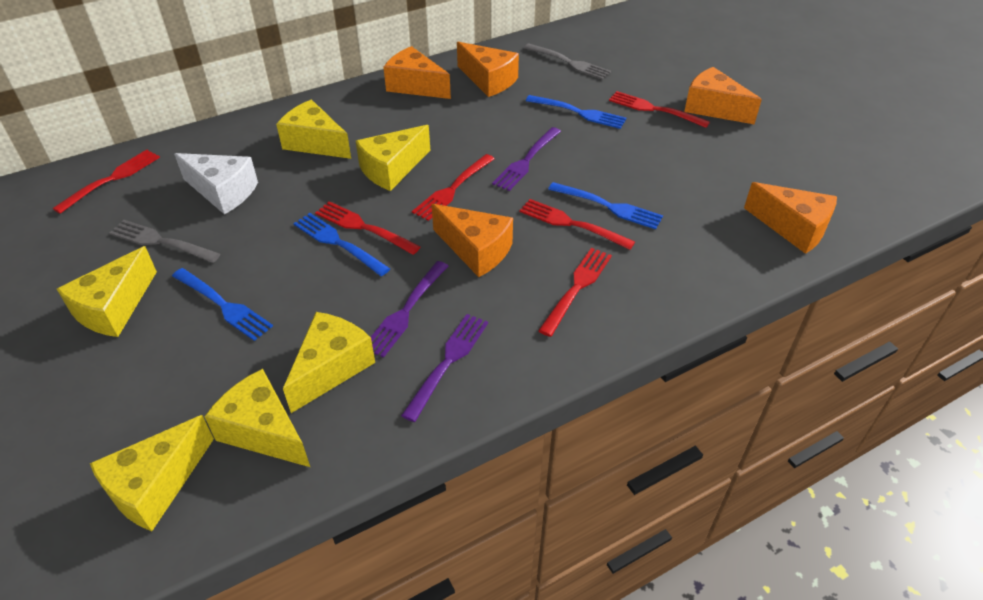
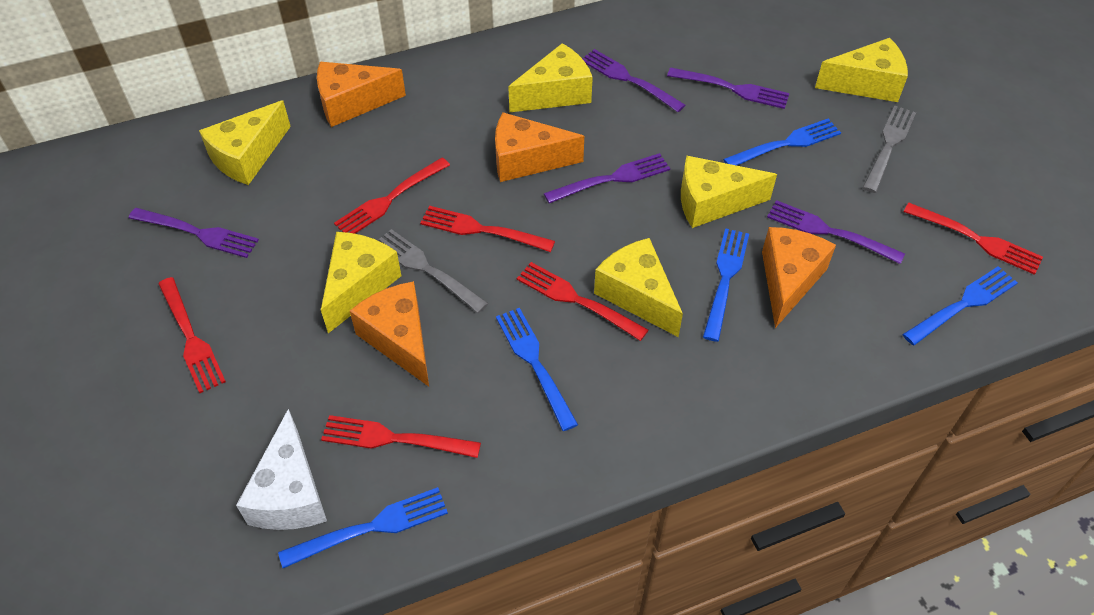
blue fork: 4 -> 5
orange cheese: 5 -> 4
purple fork: 3 -> 5

